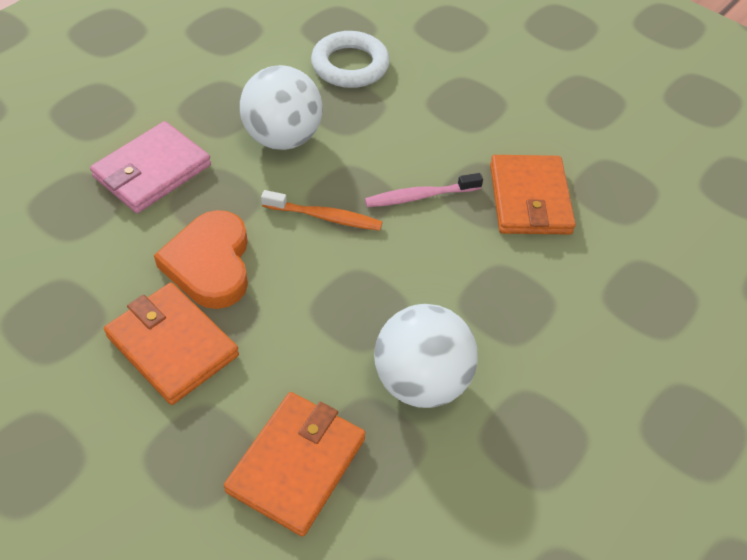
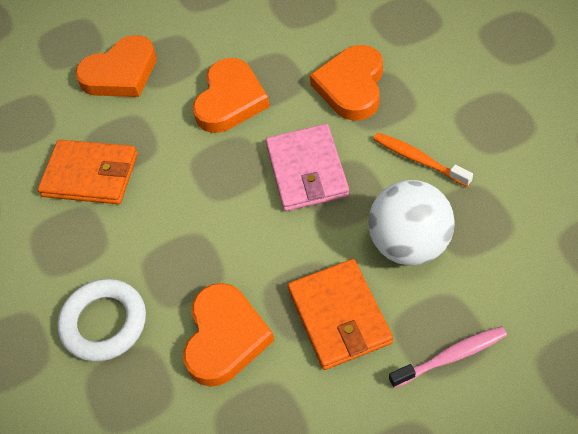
orange heart: 1 -> 4
orange wallet: 3 -> 2
white ball: 2 -> 1

